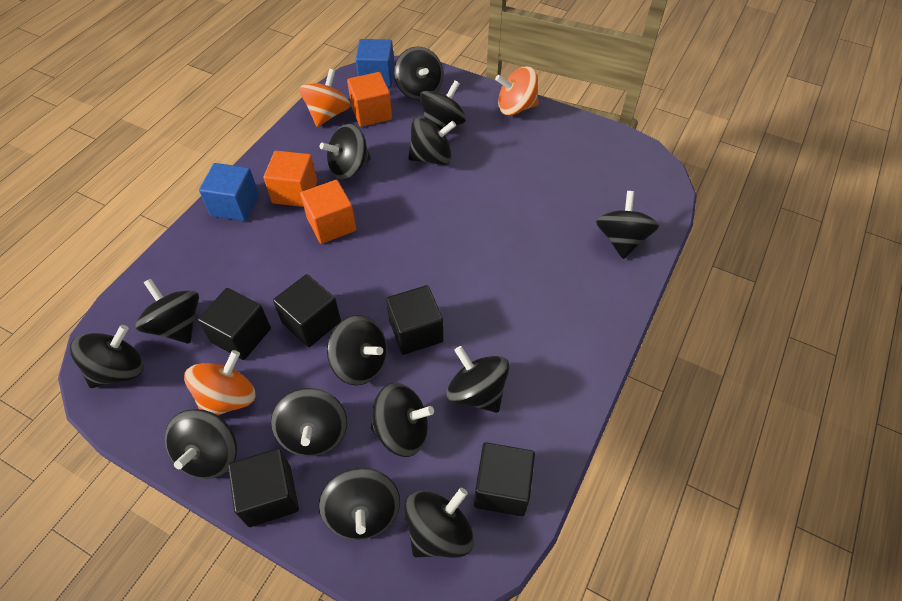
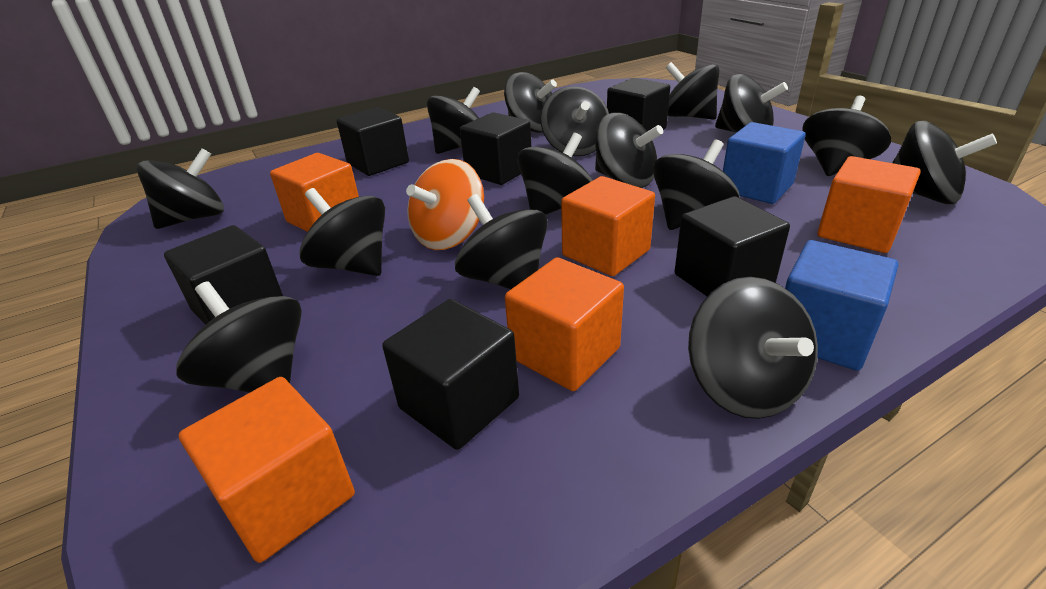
black cube: 5 -> 6
black spinning top: 14 -> 15
orange cube: 3 -> 5
orange spinning top: 3 -> 1

